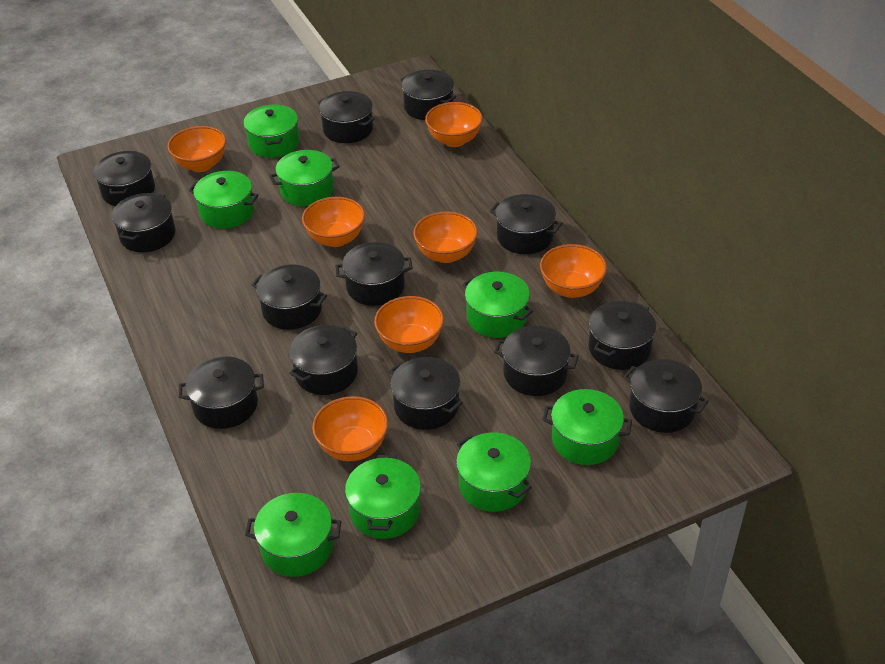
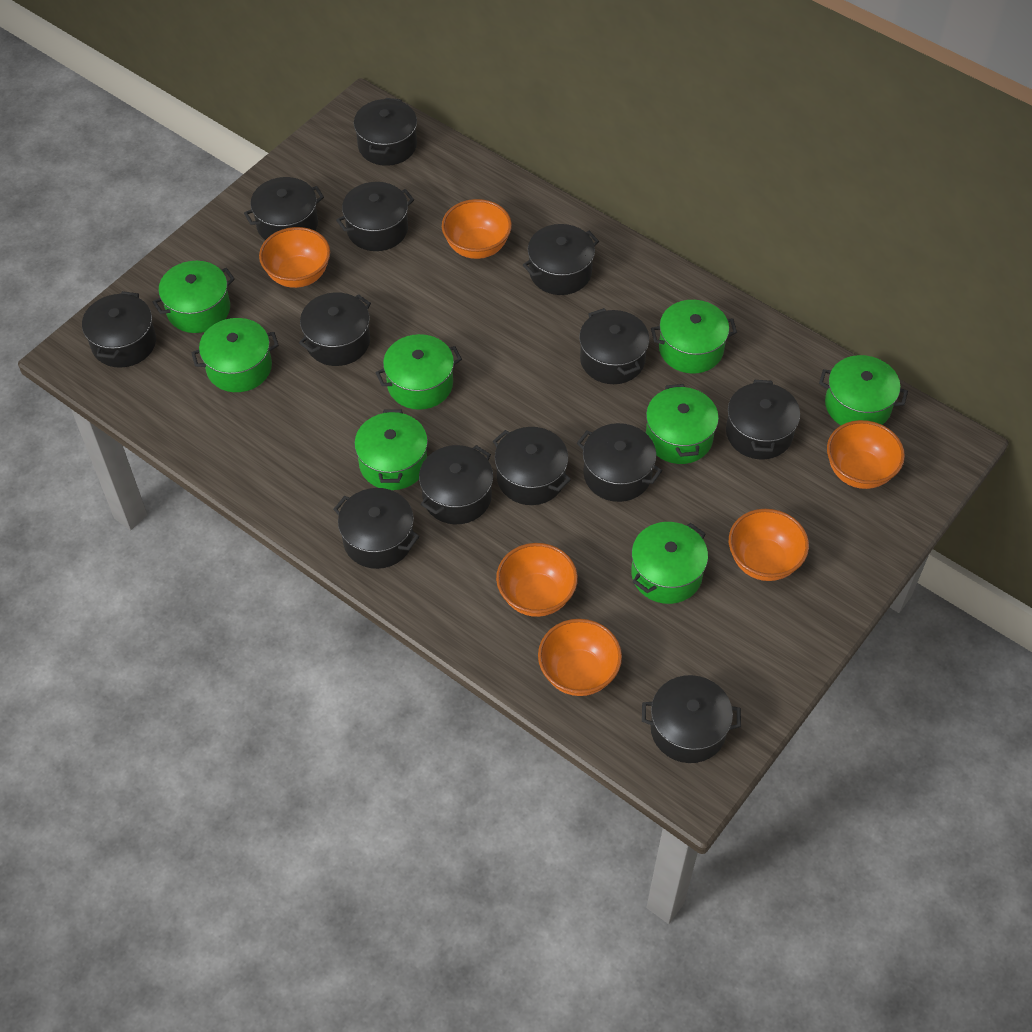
orange bowl: 7 -> 6

